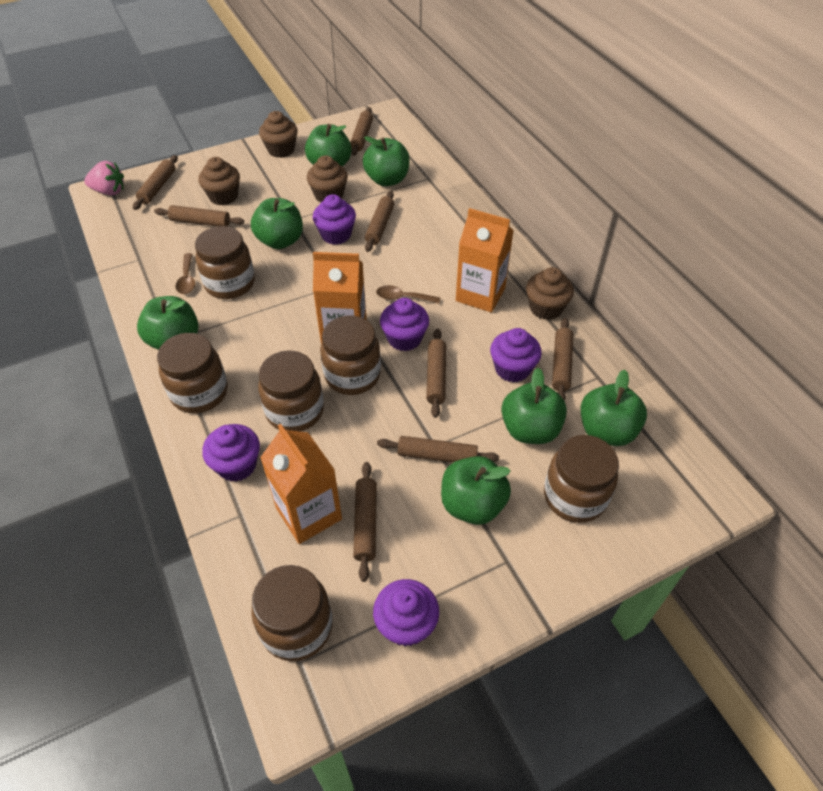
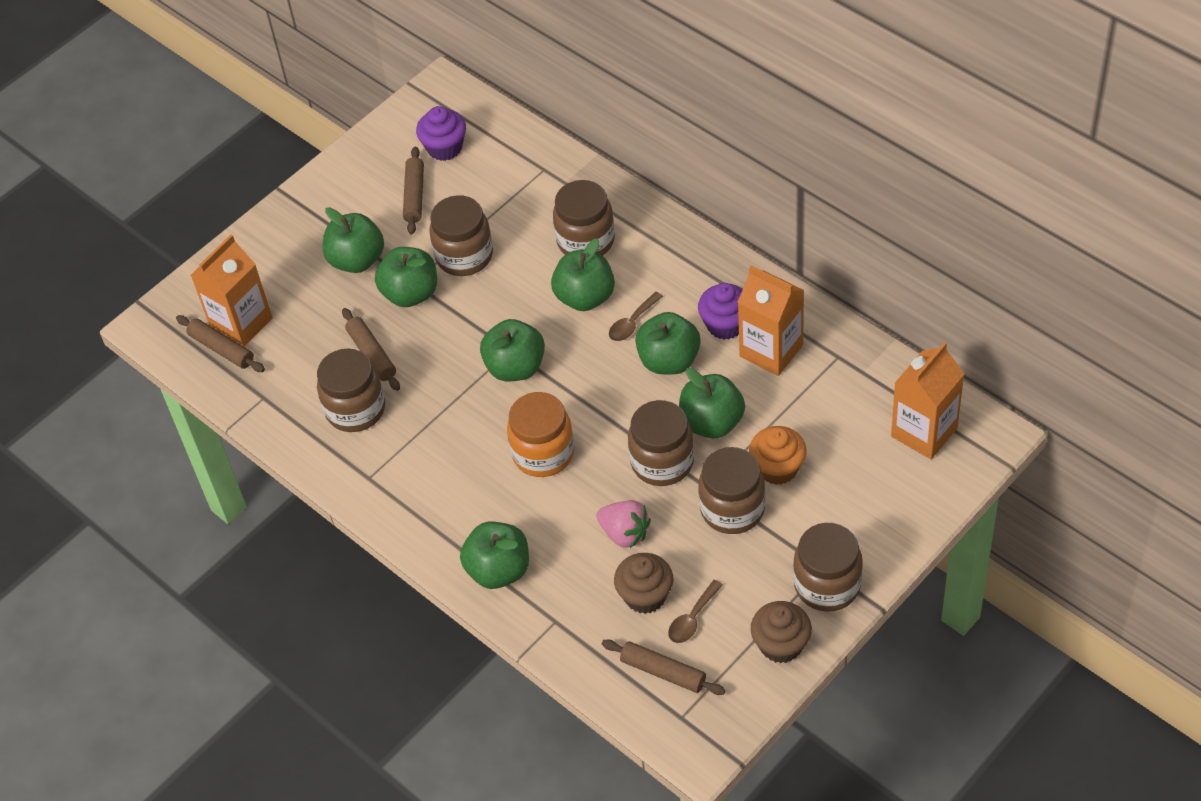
brown cupcake: 4 -> 2
brown rolling pin: 8 -> 4
orange cupcake: 0 -> 1
orange jar: 0 -> 1
purple cupcake: 5 -> 2

